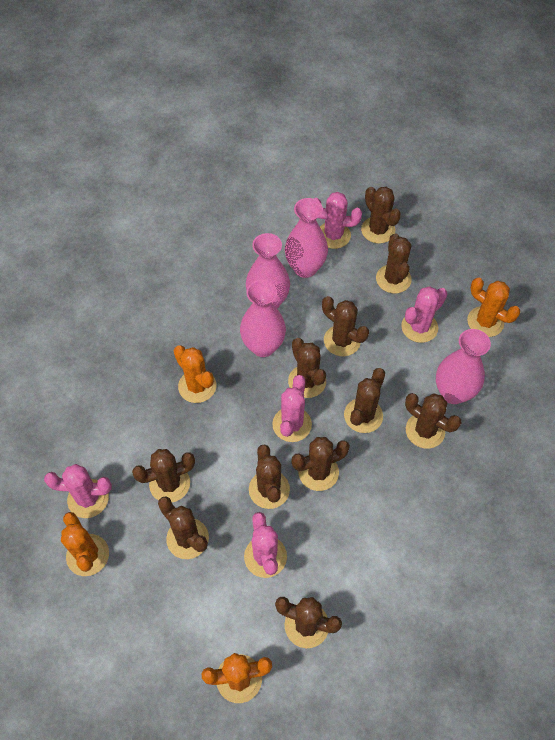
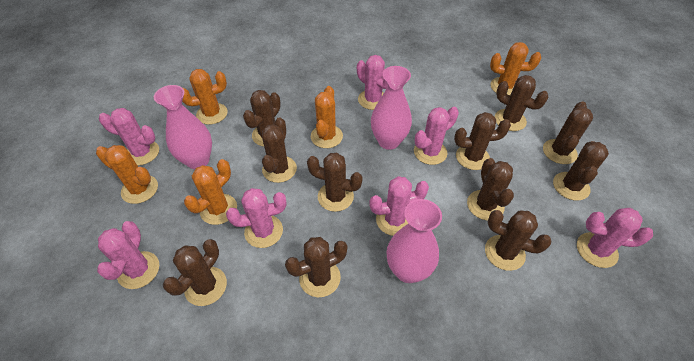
orange cactus: 4 -> 5
pink cactus: 5 -> 7
pink vase: 4 -> 3

